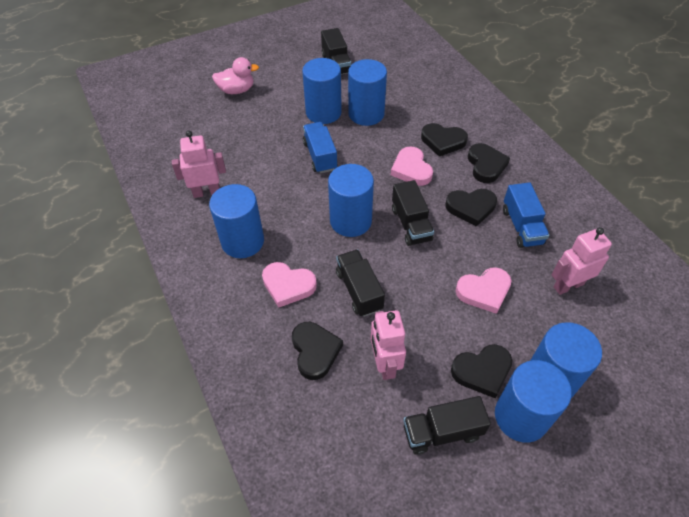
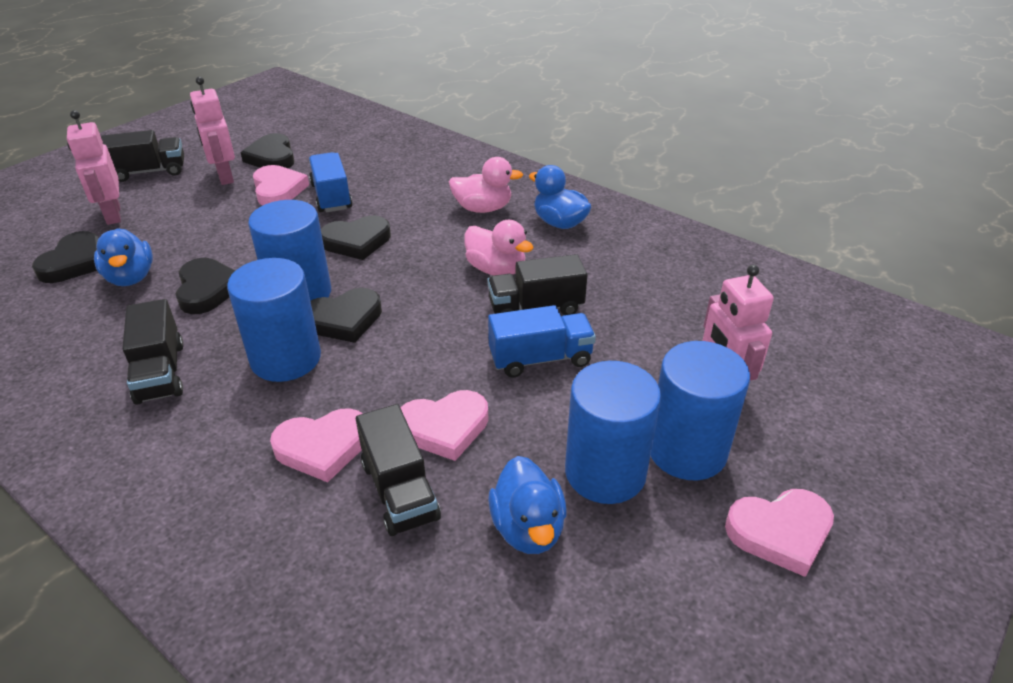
blue cylinder: 6 -> 4
blue duck: 0 -> 3
pink duck: 1 -> 2
pink heart: 3 -> 4

